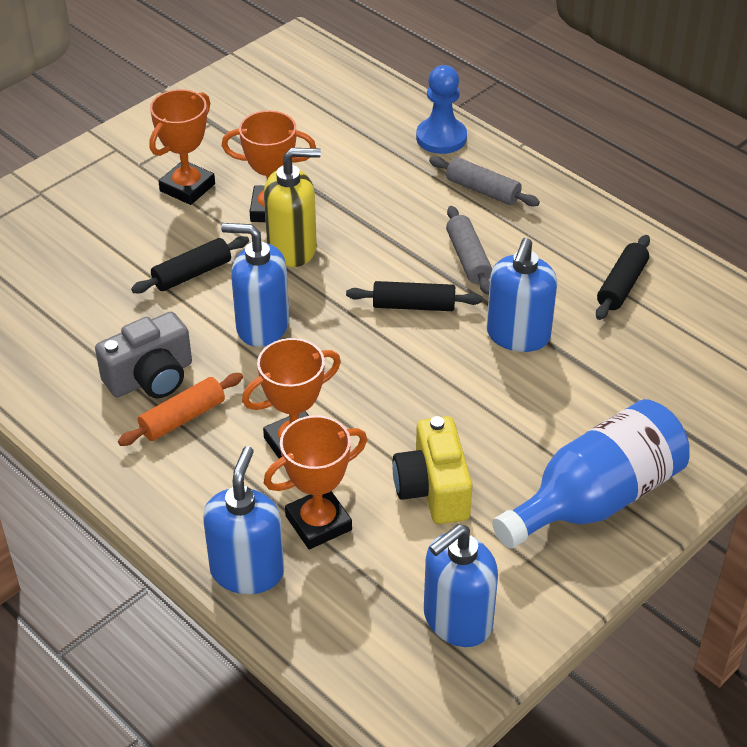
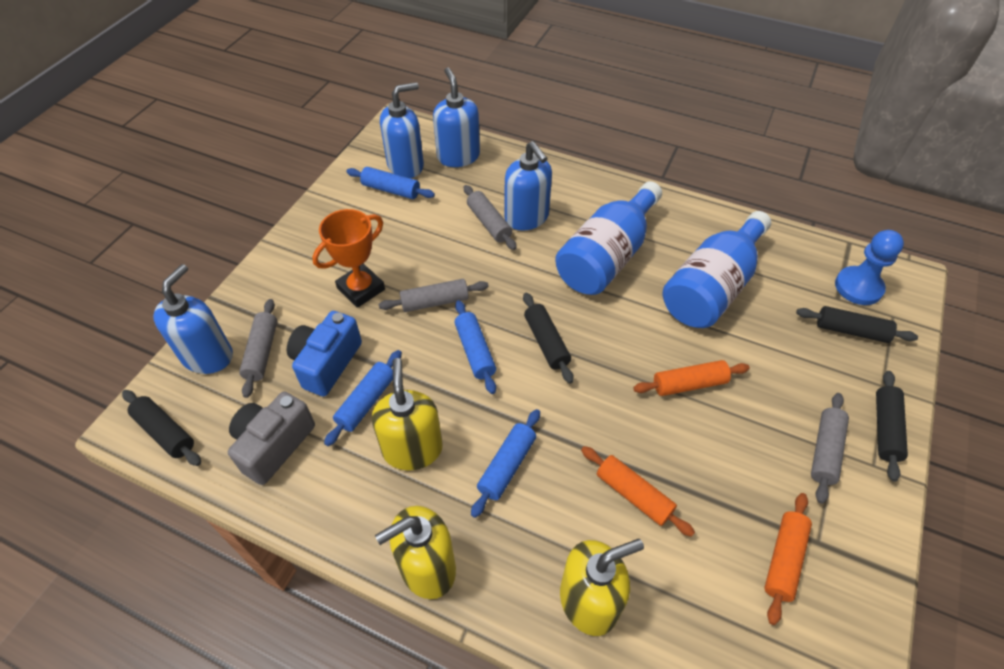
black rolling pin: 3 -> 4
blue bottle: 1 -> 2
blue camera: 0 -> 1
blue rolling pin: 0 -> 4
grey rolling pin: 2 -> 4
orange rolling pin: 1 -> 3
orange trophy: 4 -> 1
yellow camera: 1 -> 0
yellow soap dispenser: 1 -> 3

